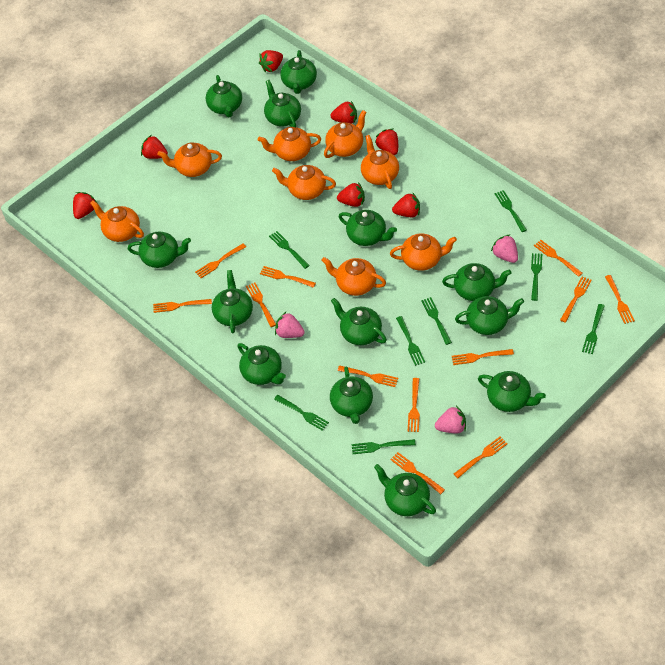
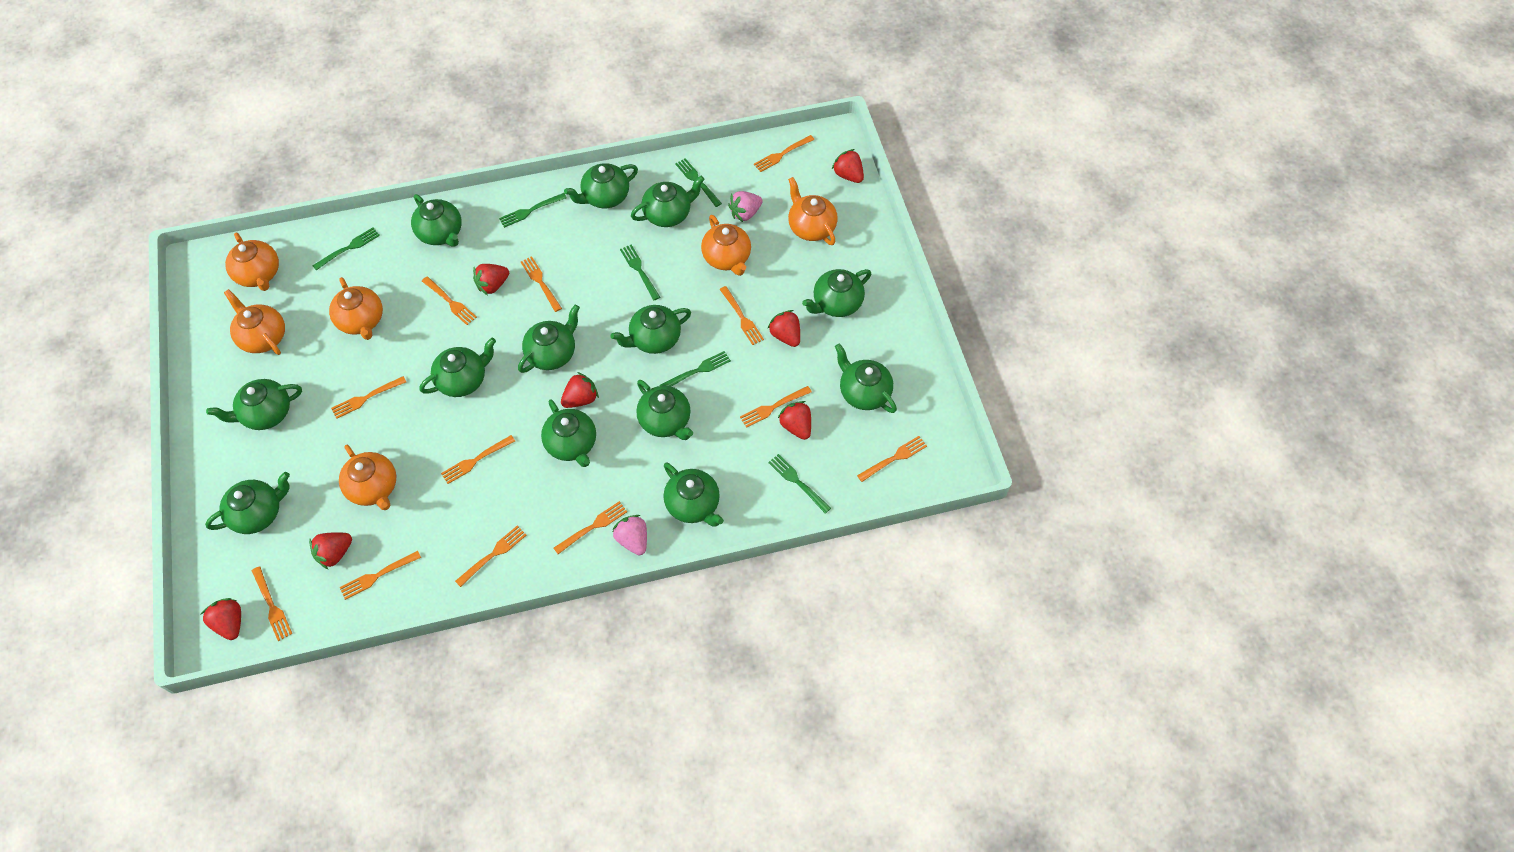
green fork: 8 -> 6
orange teapot: 8 -> 6
pink strawberry: 3 -> 2

